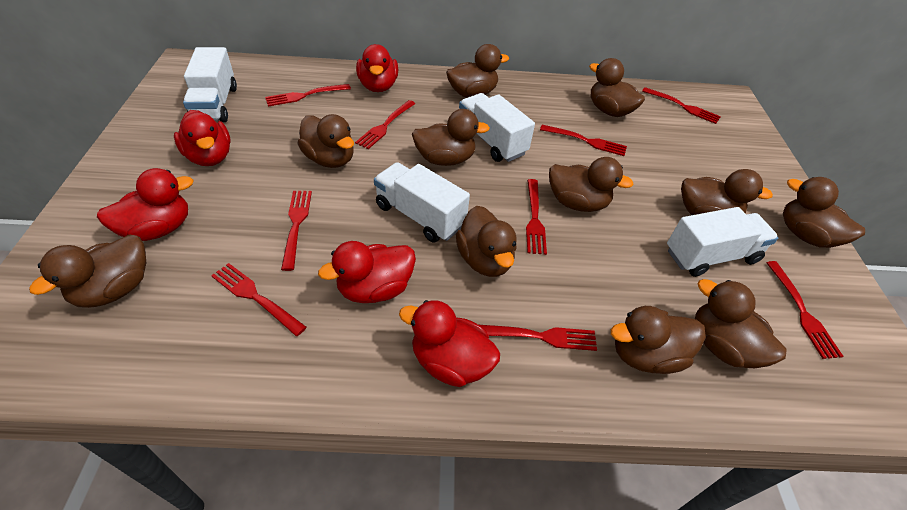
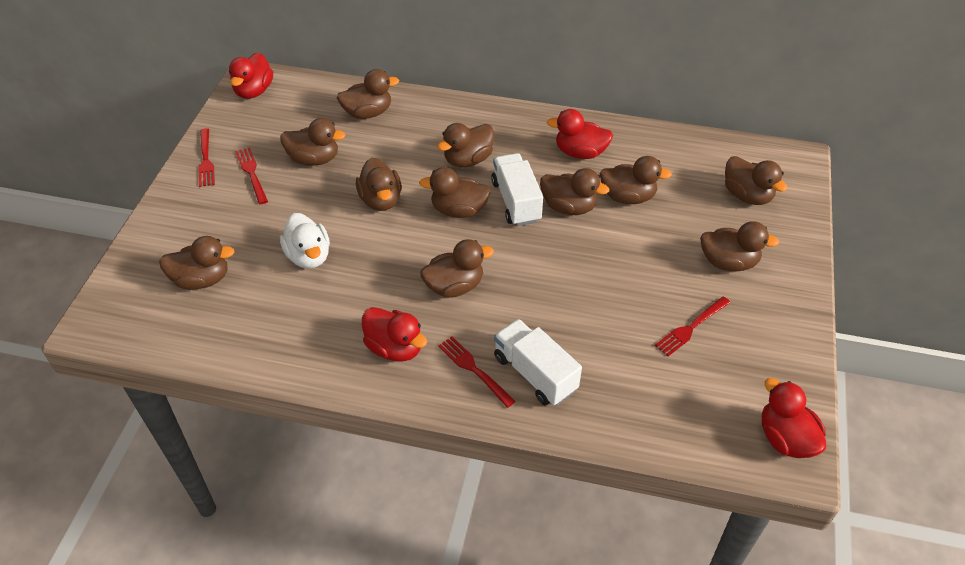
red duck: 5 -> 4
red fork: 9 -> 4
white duck: 0 -> 1
white truck: 4 -> 2

